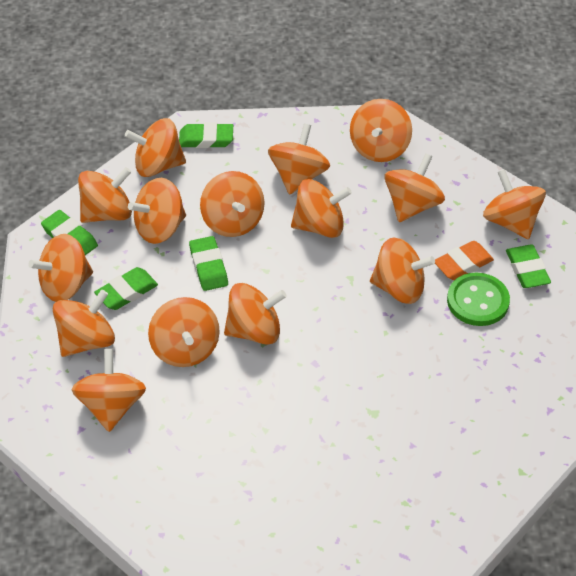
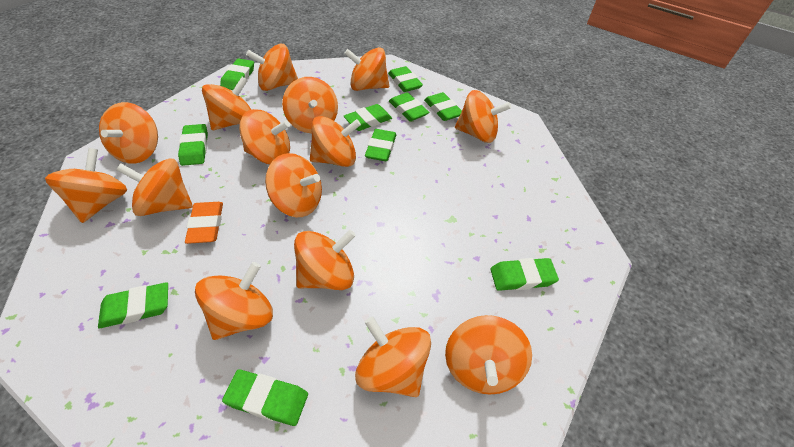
green button: 1 -> 0
green eraser: 5 -> 10

